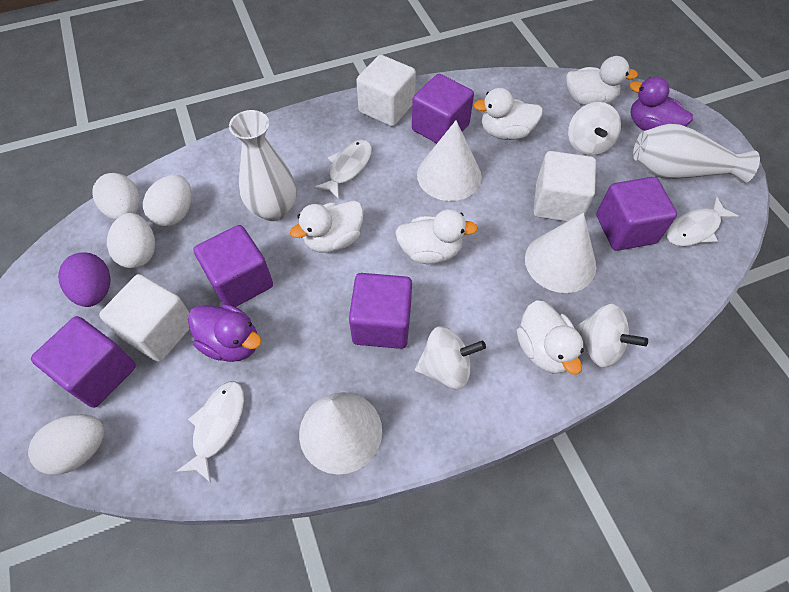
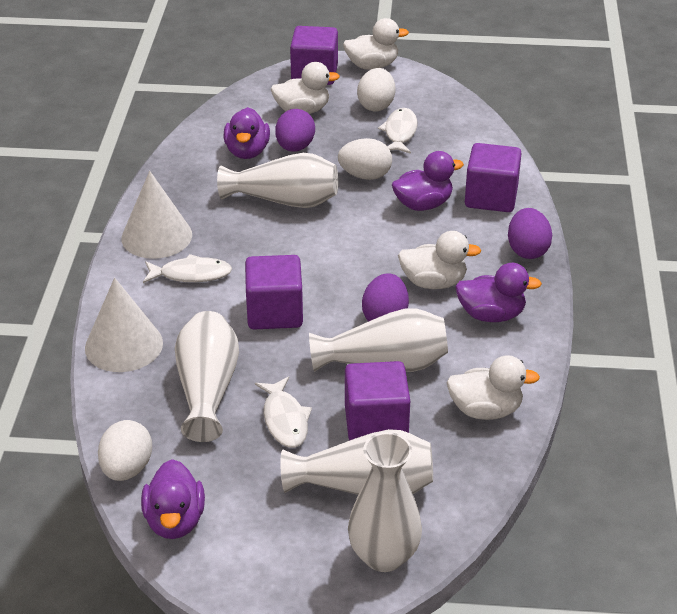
purple cube: 5 -> 4
purple duck: 2 -> 4
purple egg: 1 -> 3
white cone: 3 -> 2
white cube: 3 -> 0
white duck: 5 -> 4
white egg: 4 -> 3
white spinning top: 3 -> 0
white vase: 2 -> 5

